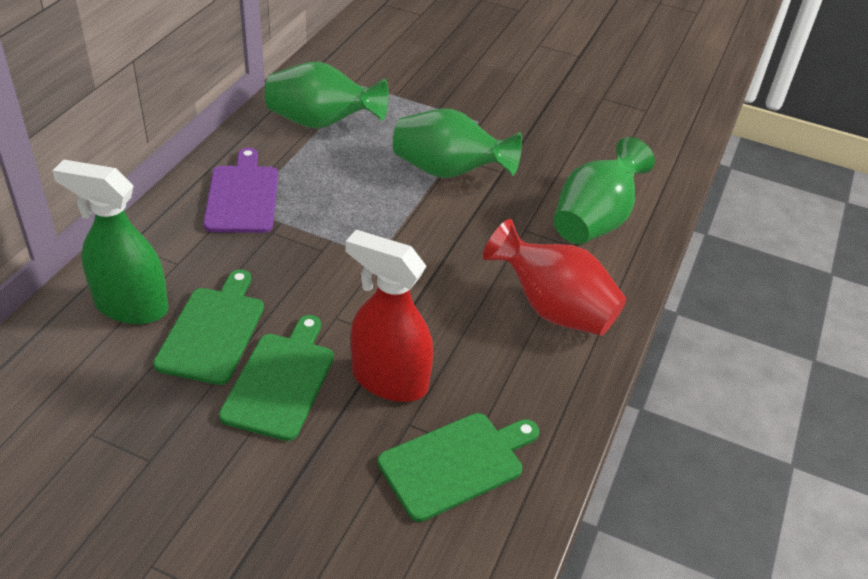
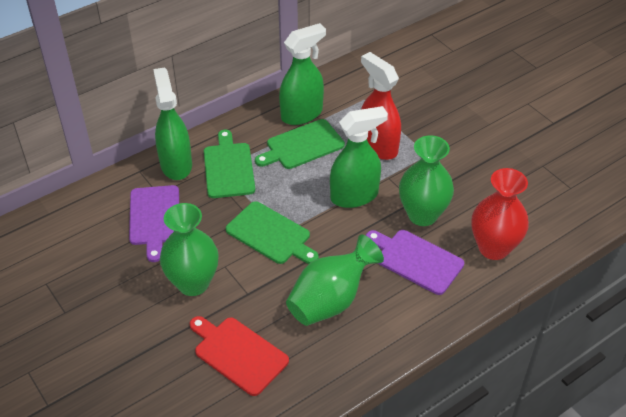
green spray bottle: 1 -> 3
purple cutting board: 1 -> 2
red cutting board: 0 -> 1

